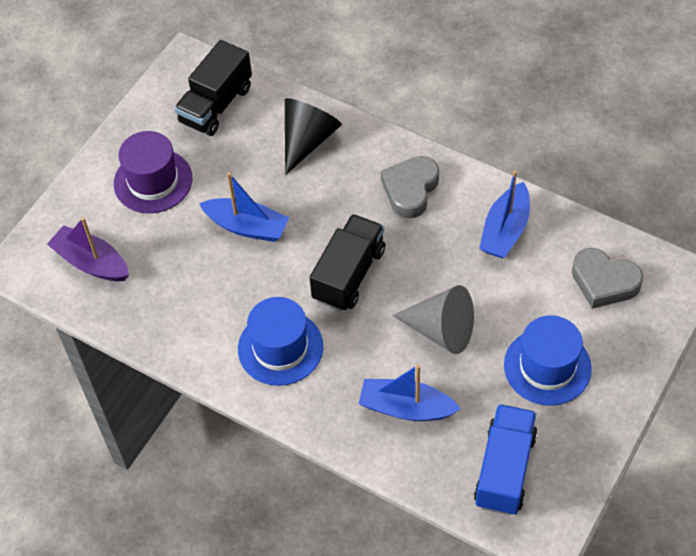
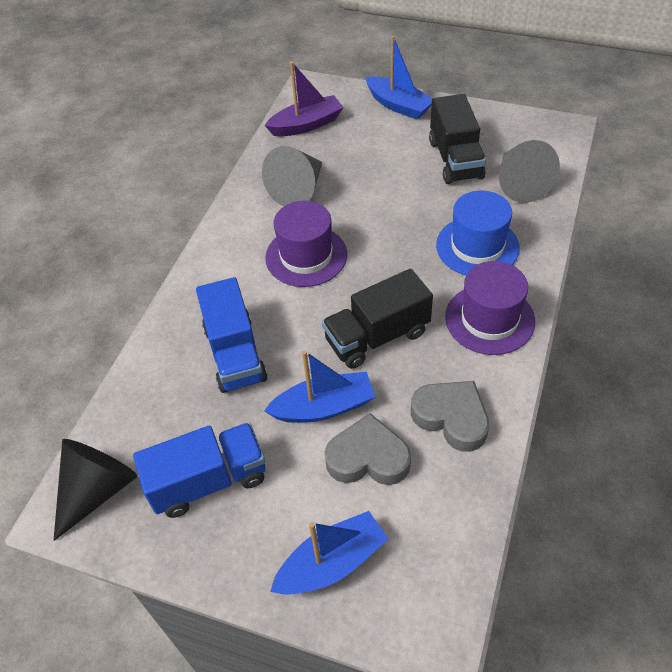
blue hat: 2 -> 1
blue truck: 1 -> 2
grey cone: 1 -> 2
purple hat: 1 -> 2

